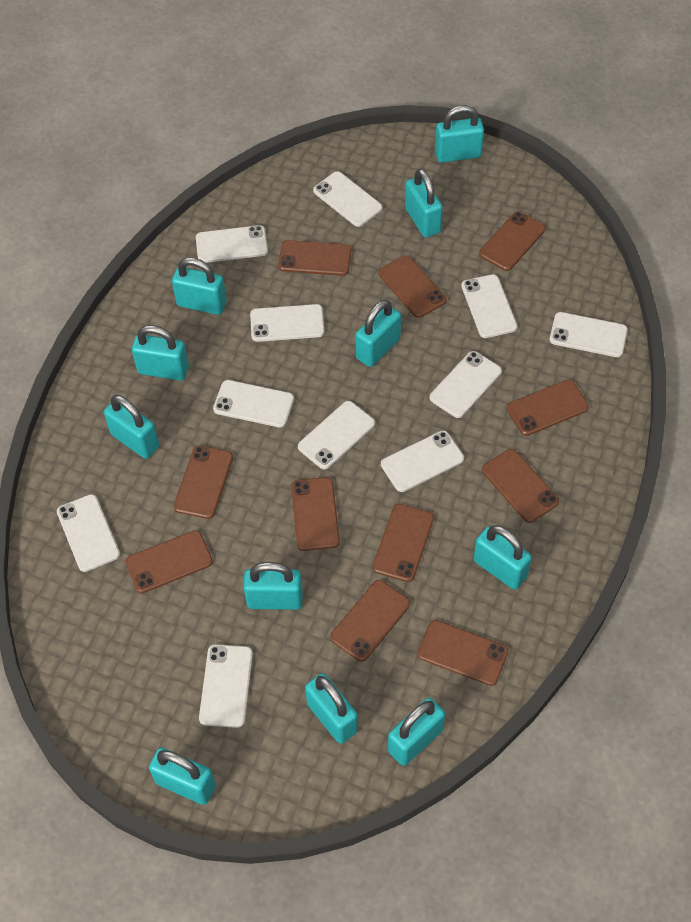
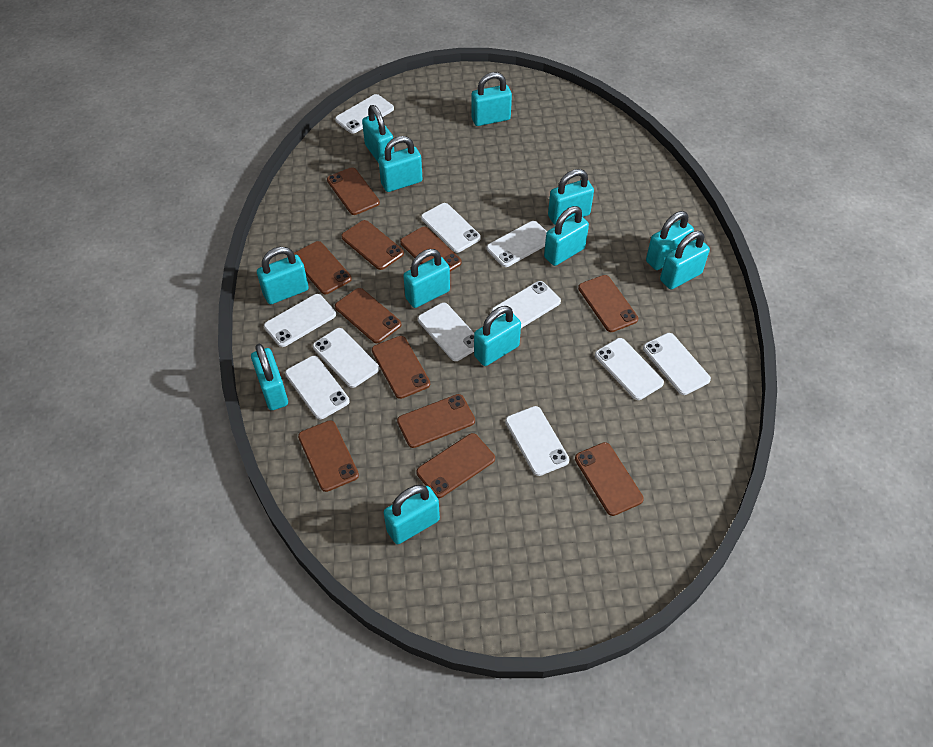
turquoise padlock: 11 -> 12

